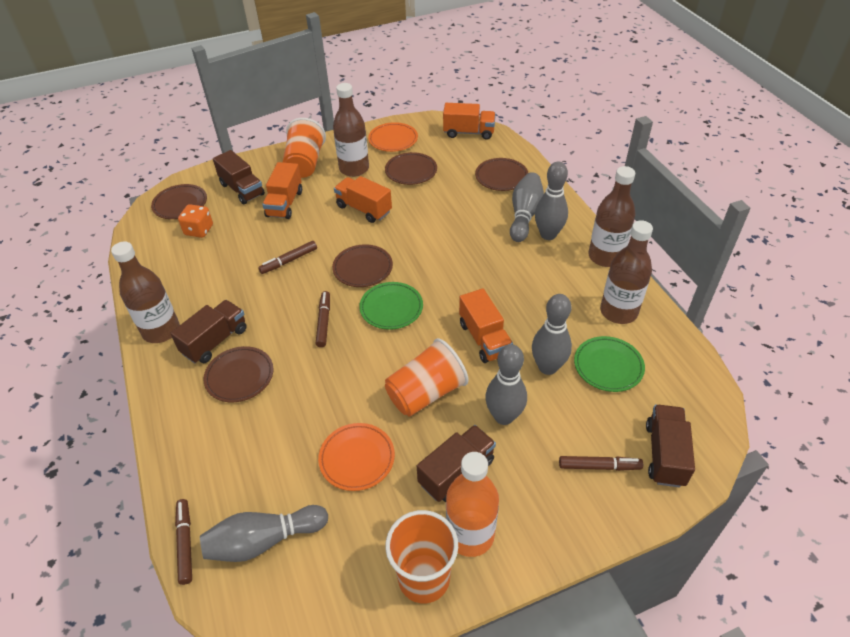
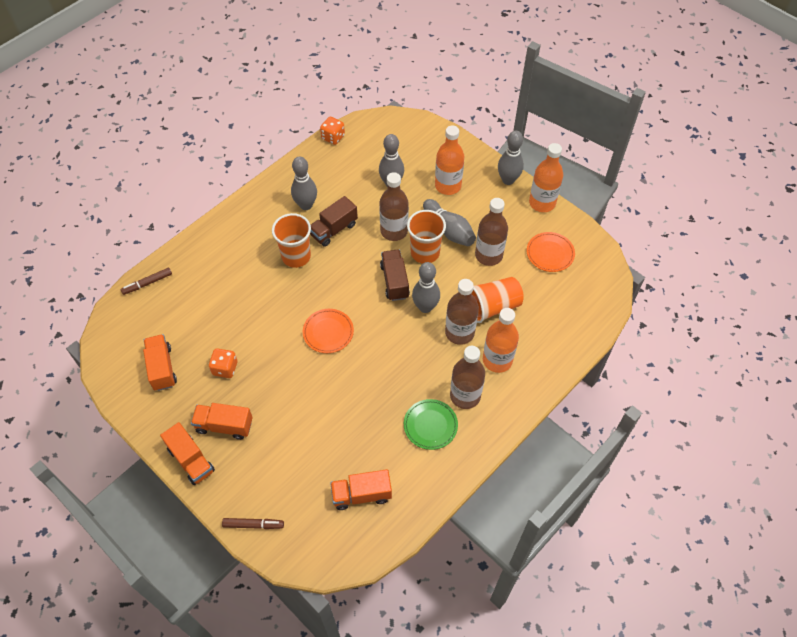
brown marker: 4 -> 2
brown plate: 5 -> 0
brown truck: 4 -> 2
green plate: 2 -> 1
orange bottle: 1 -> 3
orange dice: 1 -> 2

